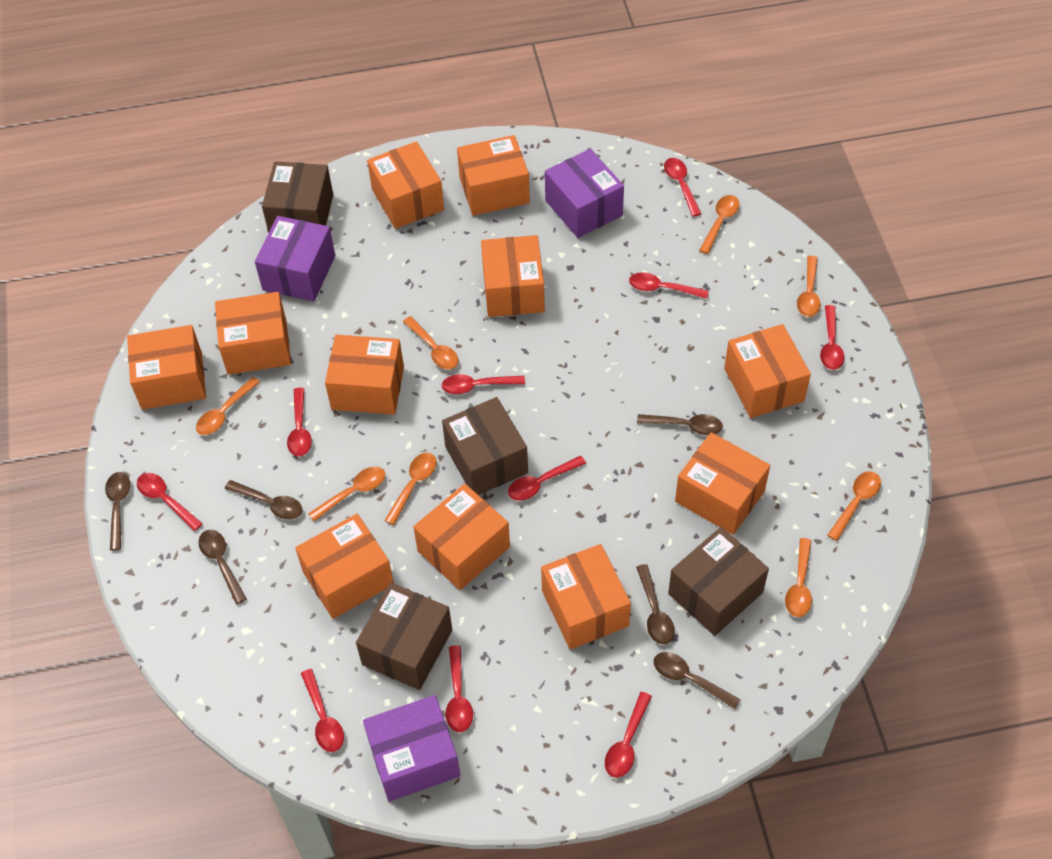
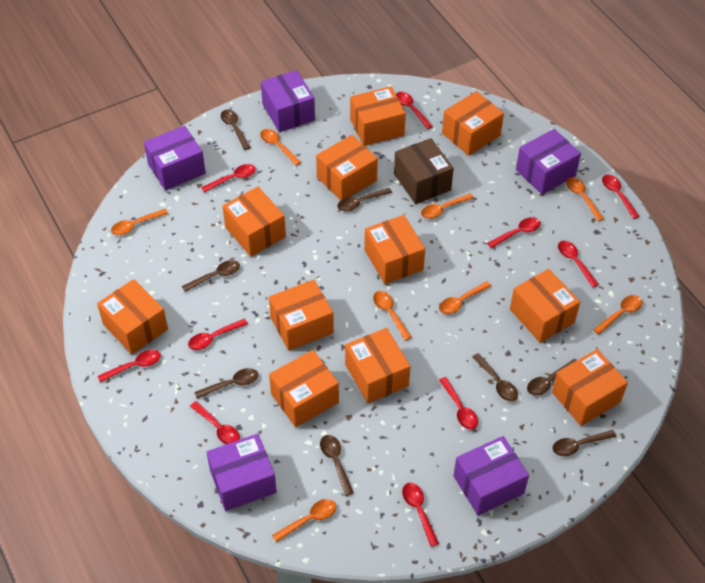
brown box: 4 -> 1
brown spoon: 6 -> 8
purple box: 3 -> 5

